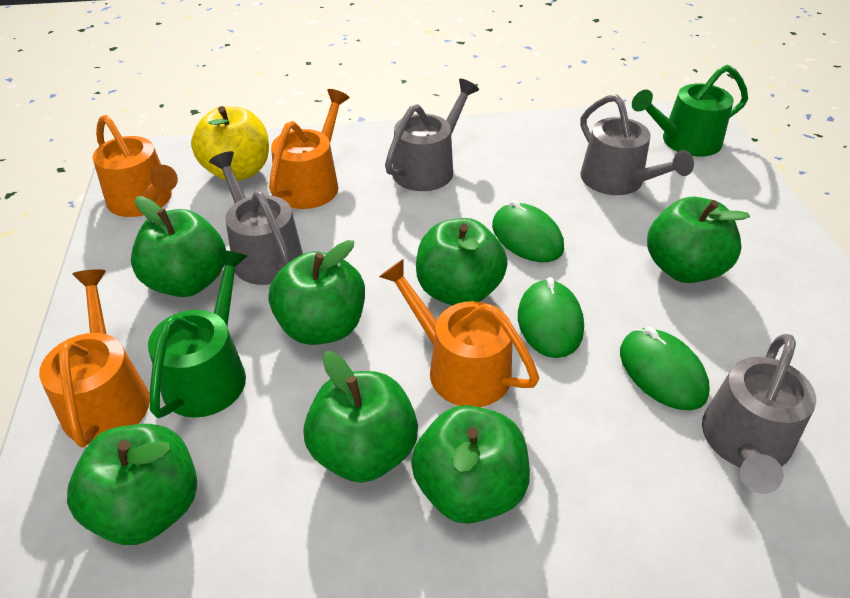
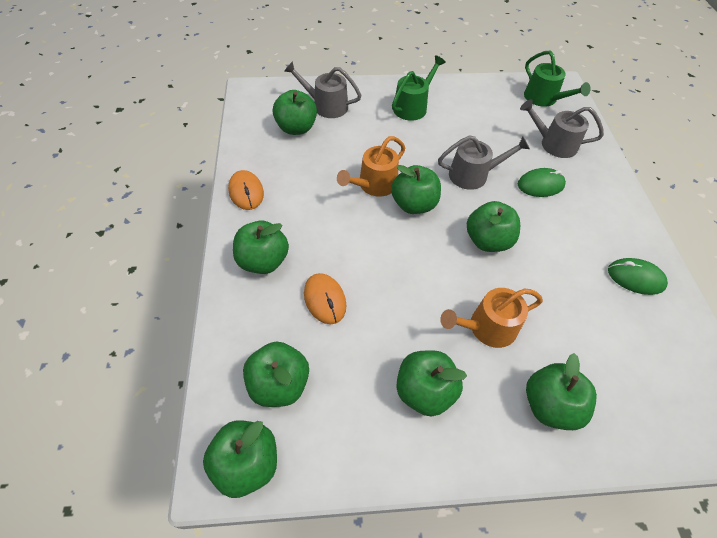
green apple: 7 -> 8
green mouse: 3 -> 2
grey watering can: 4 -> 3
orange mouse: 0 -> 2
orange watering can: 4 -> 2
yellow apple: 1 -> 0

